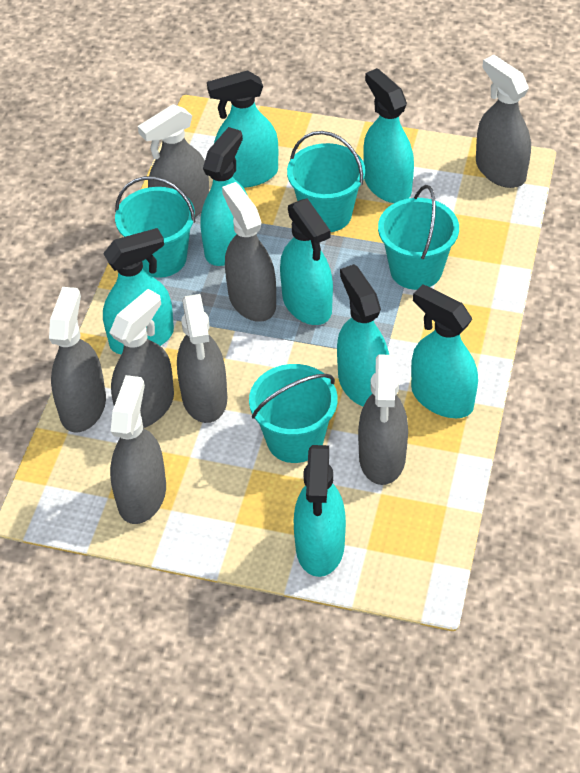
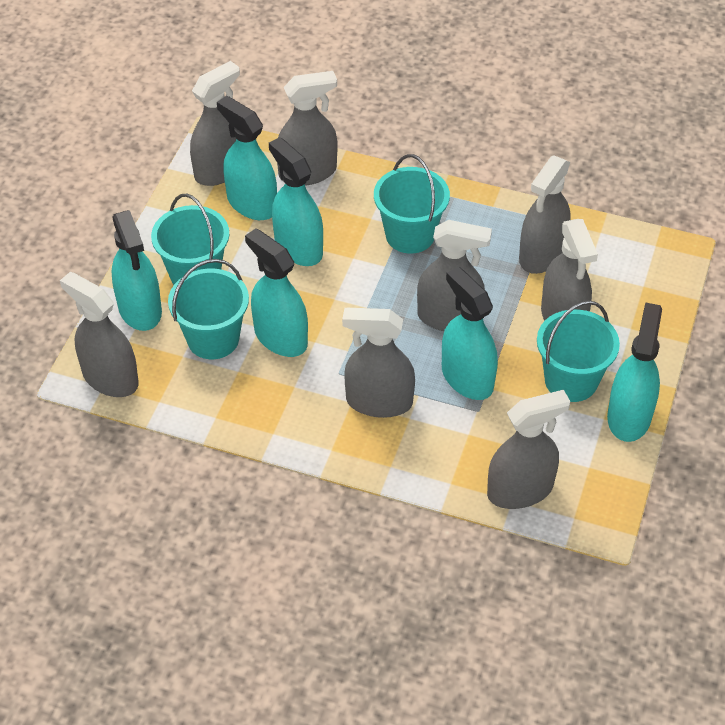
turquoise spray bottle: 8 -> 6

